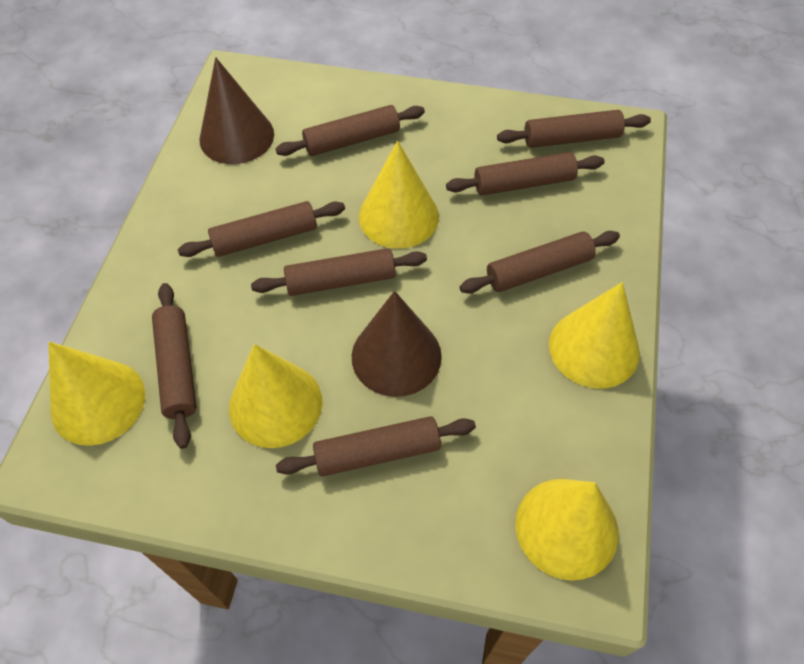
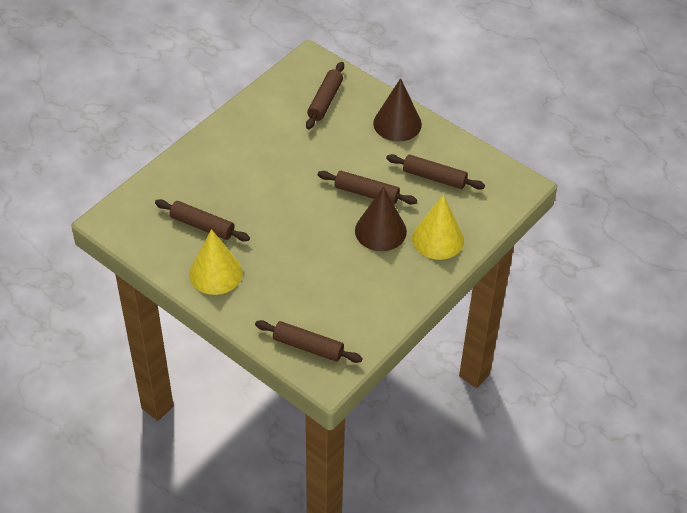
brown rolling pin: 8 -> 5
yellow cone: 5 -> 2

